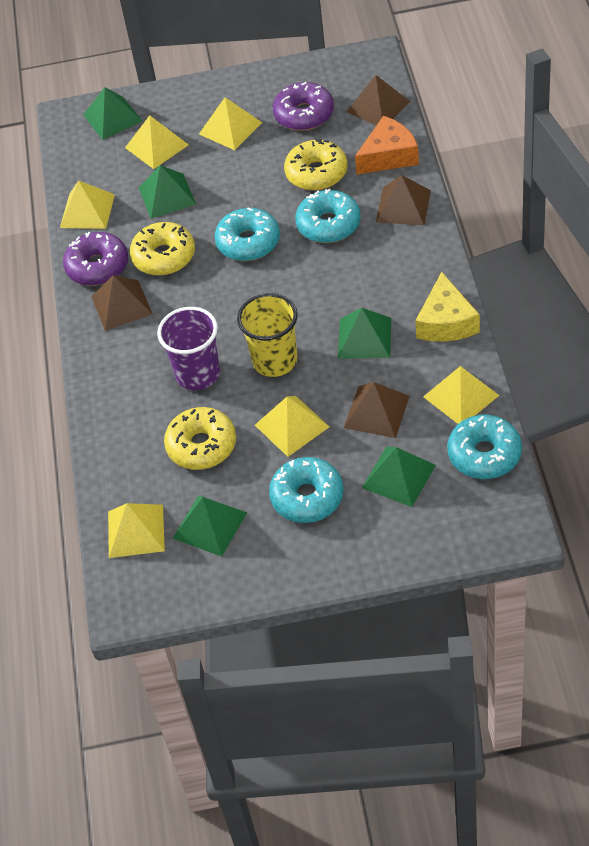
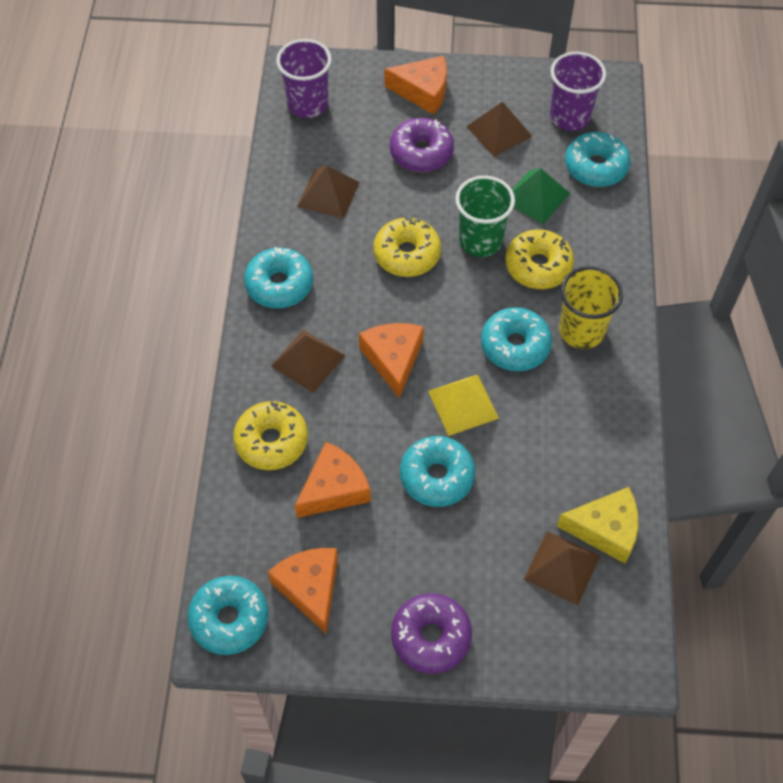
green cup: 0 -> 1
green pyramid: 5 -> 1
orange cheese: 1 -> 4
purple cup: 1 -> 2
turquoise donut: 4 -> 5
yellow pyramid: 6 -> 1

